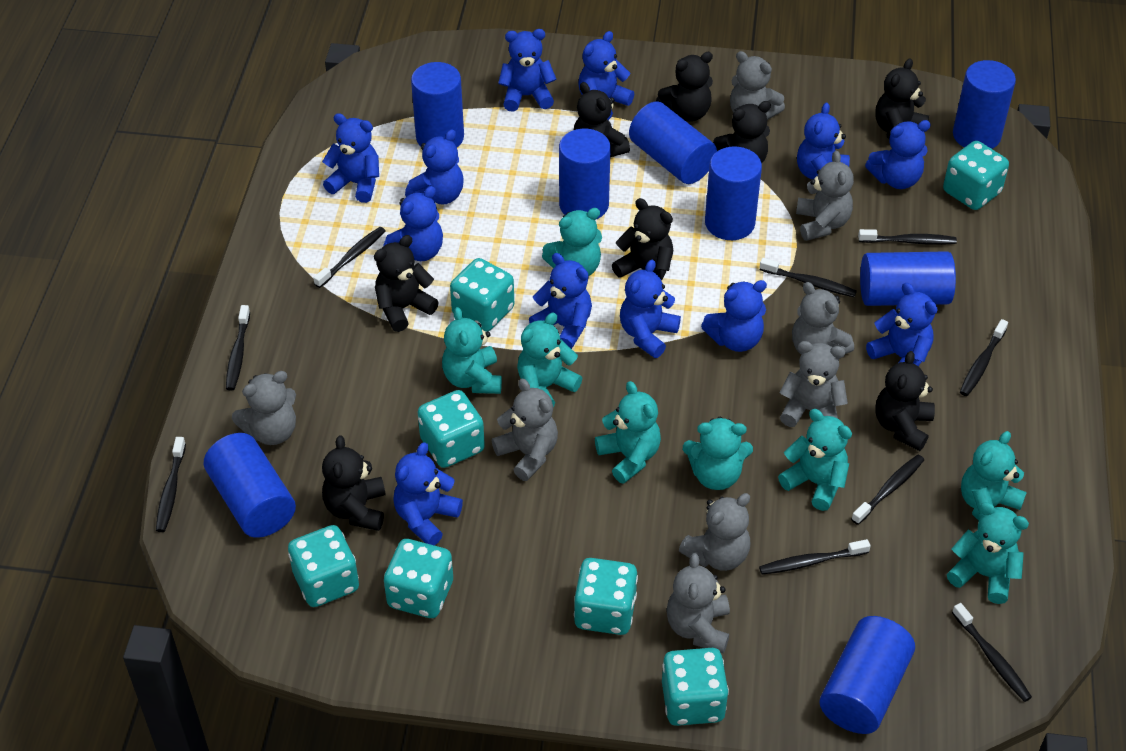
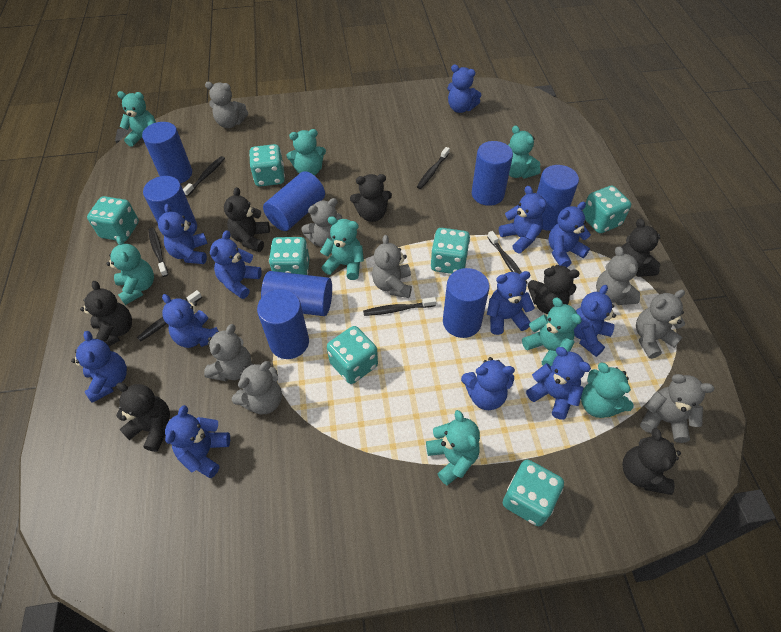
black teddy bear: 8 -> 7
black toothbrush: 9 -> 6

